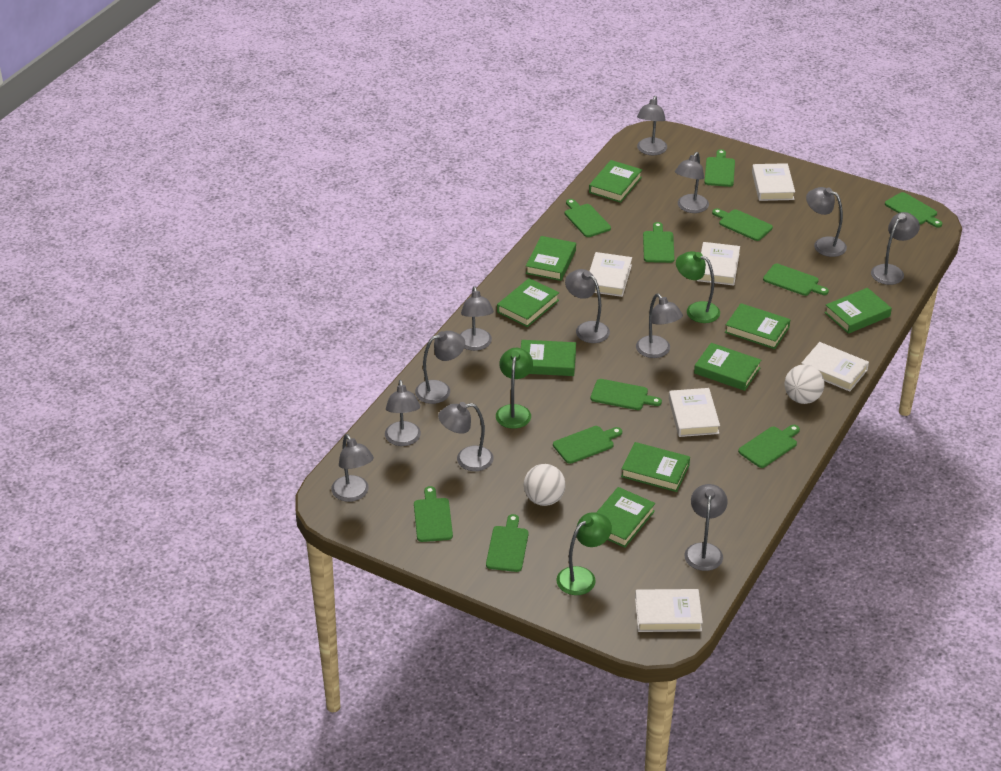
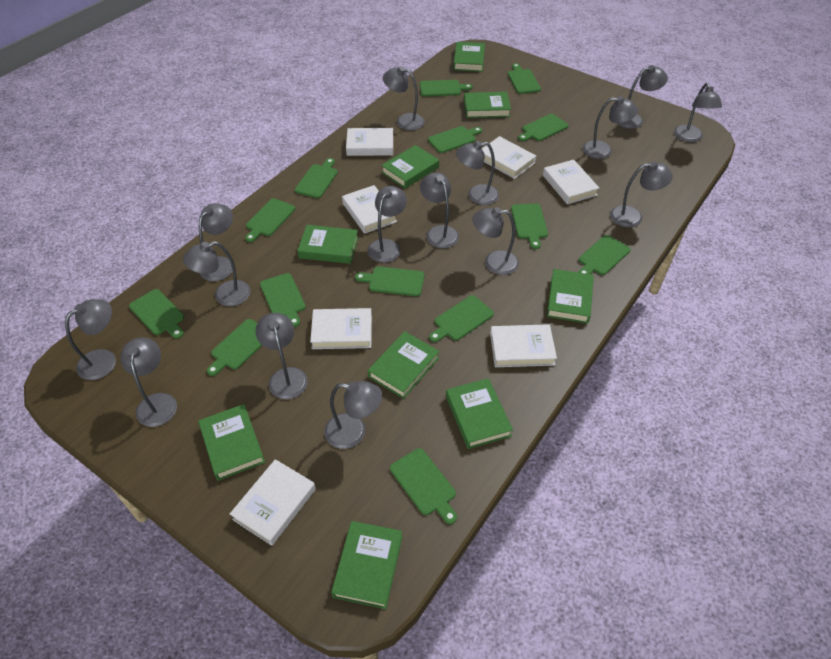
green cutting board: 11 -> 14
green lamp: 3 -> 0
grey lamp: 12 -> 15
white ball: 2 -> 0
white book: 6 -> 7

